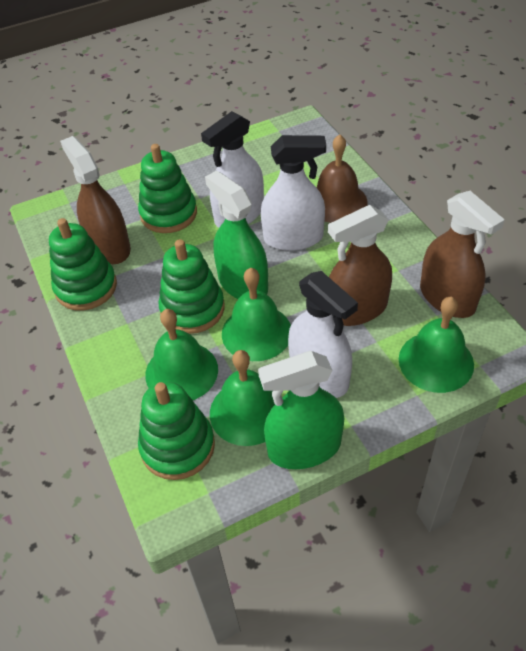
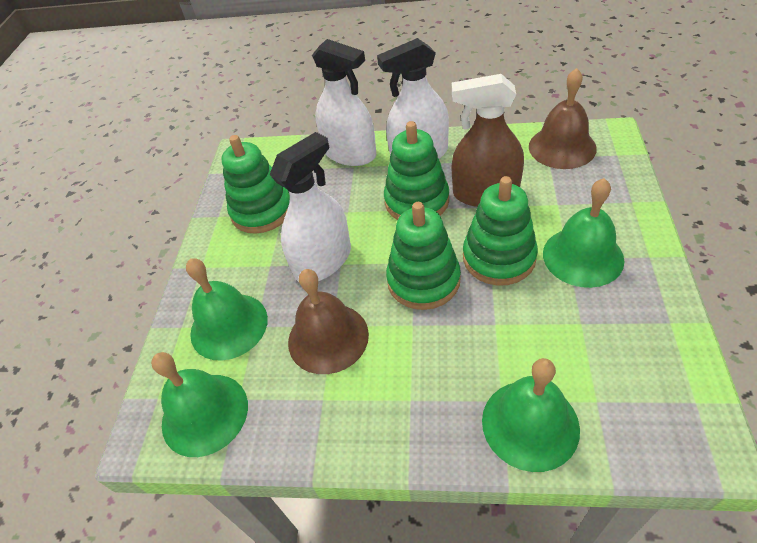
brown bell: 1 -> 2
brown spray bottle: 3 -> 1
green spray bottle: 2 -> 0

